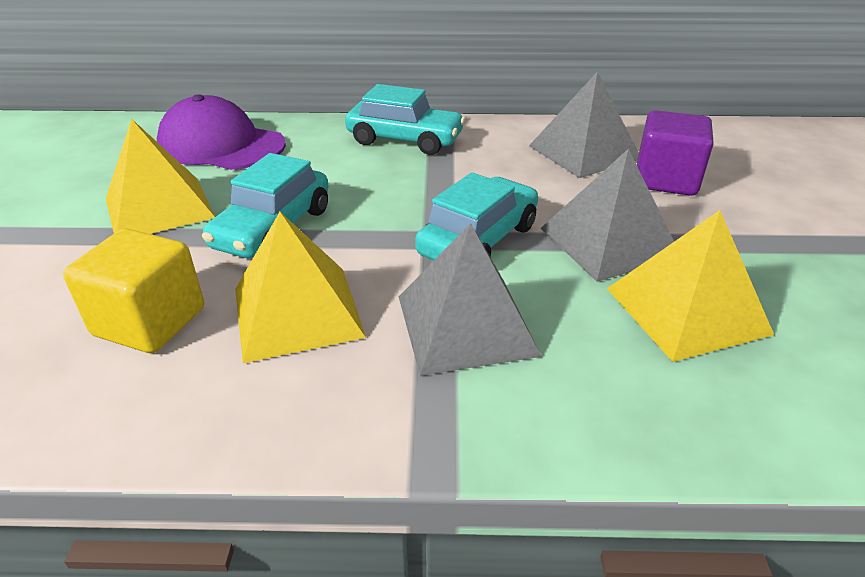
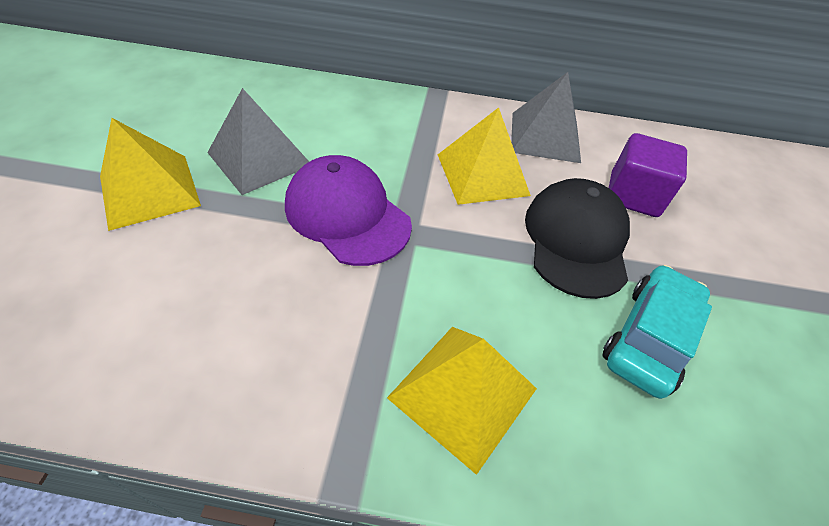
black cap: 0 -> 1
grey pyramid: 3 -> 2
turquoise car: 3 -> 1
yellow cube: 1 -> 0

